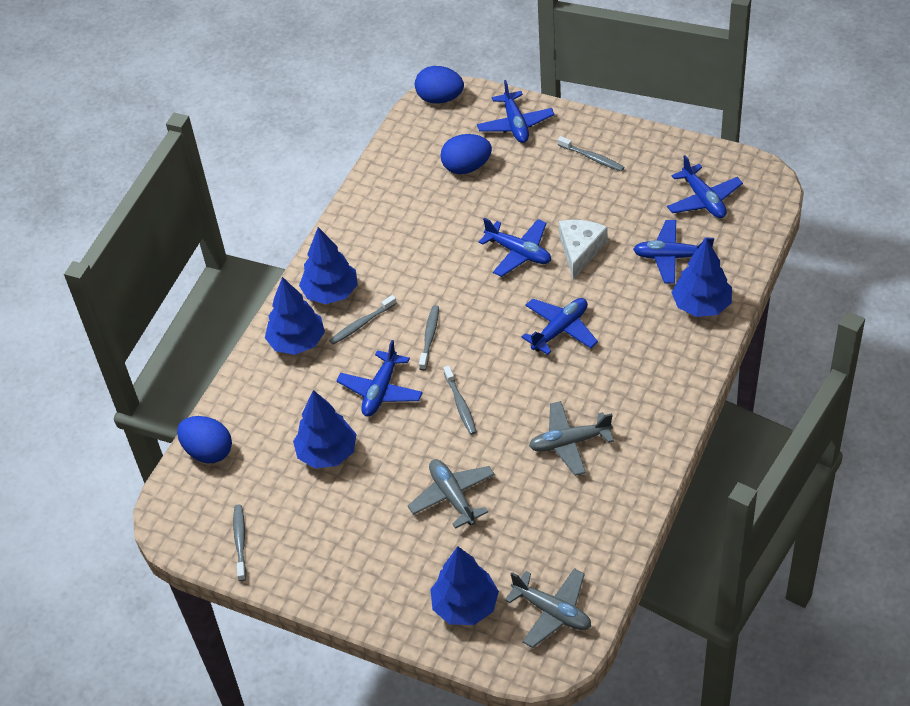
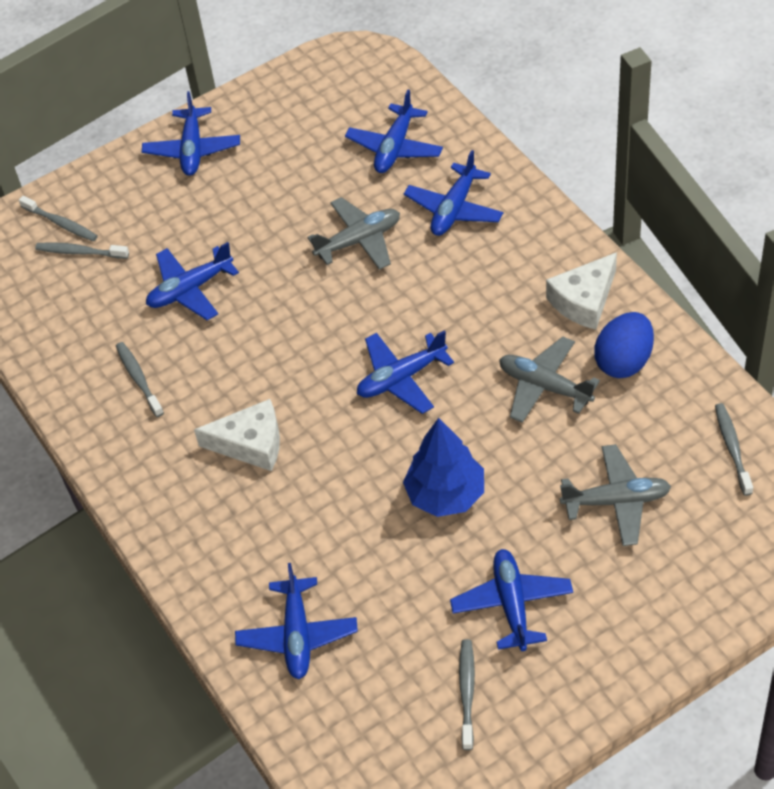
blue egg: 3 -> 1
blue plane: 6 -> 7
blue tree: 5 -> 1
white cheese: 1 -> 2

